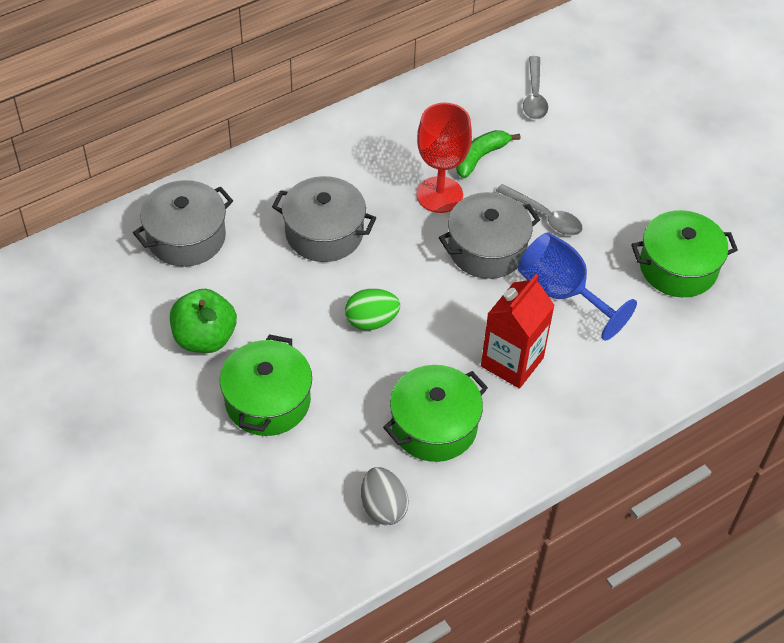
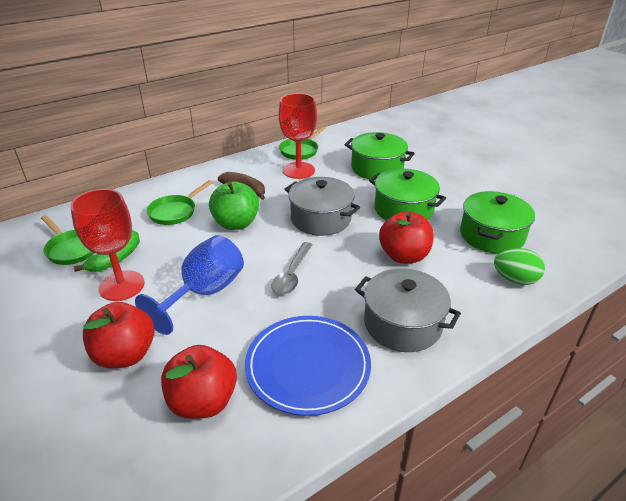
blue plate: 0 -> 1
brown banana: 0 -> 1
green pan: 0 -> 3
grey egg: 1 -> 0
grey pot: 3 -> 2
grey spoon: 2 -> 1
red apple: 0 -> 3
red carton: 1 -> 0
red goblet: 1 -> 2

